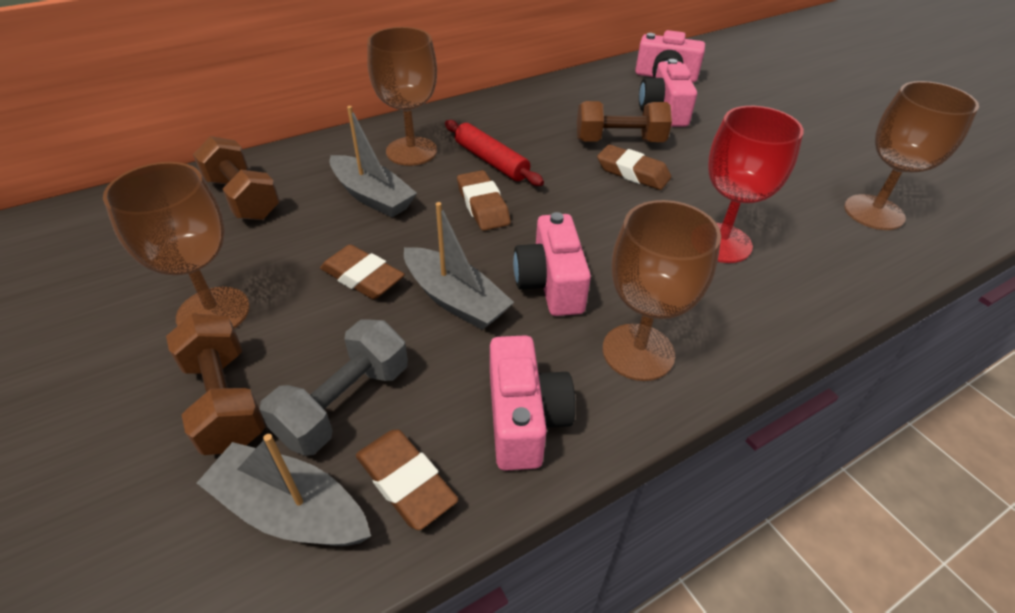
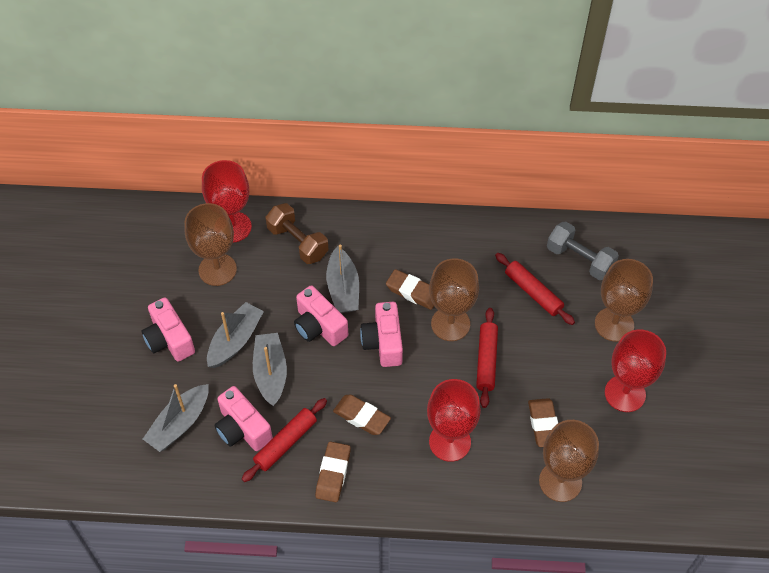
brown dumbbell: 3 -> 1
grey boat: 3 -> 4
red goblet: 1 -> 3
red rolling pin: 1 -> 3

